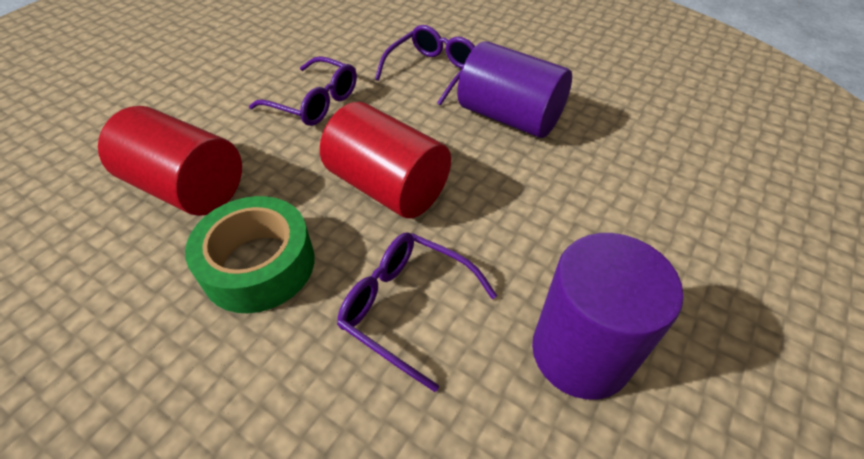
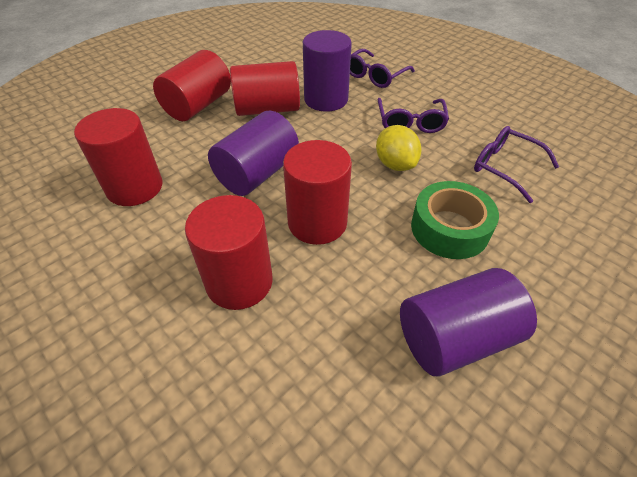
purple cylinder: 2 -> 3
red cylinder: 2 -> 5
yellow lemon: 0 -> 1

